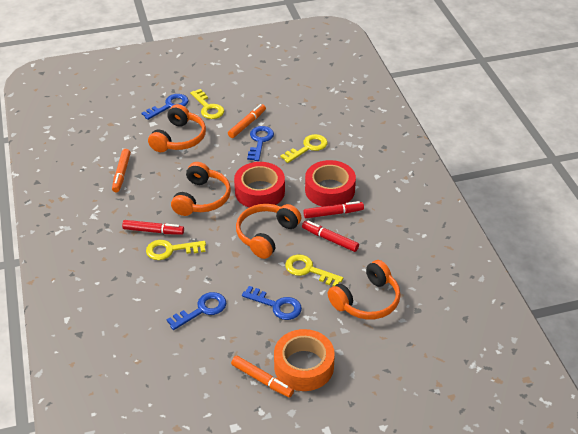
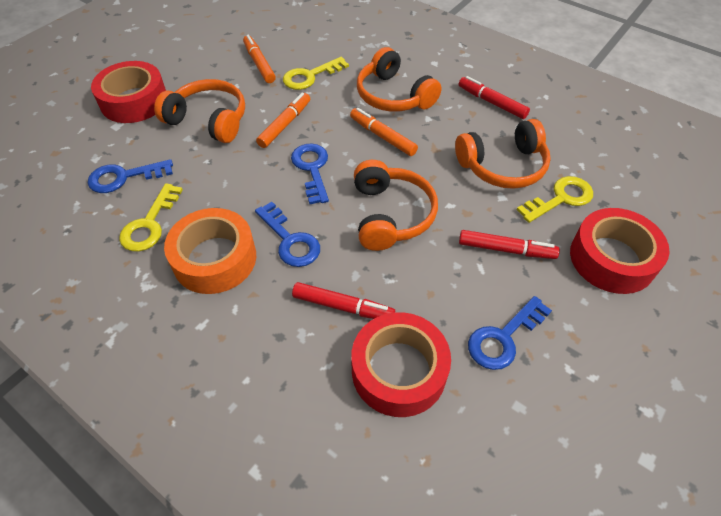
red tape: 2 -> 3
yellow key: 4 -> 3

